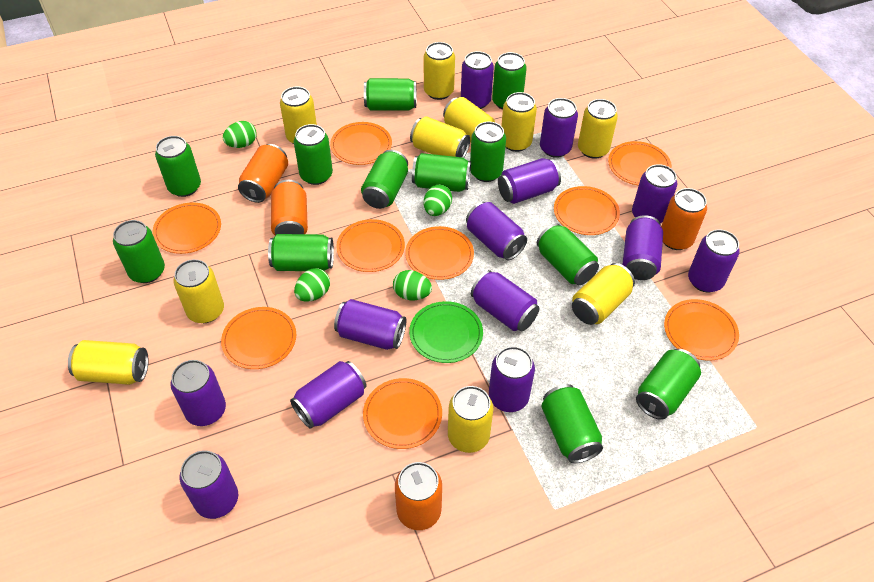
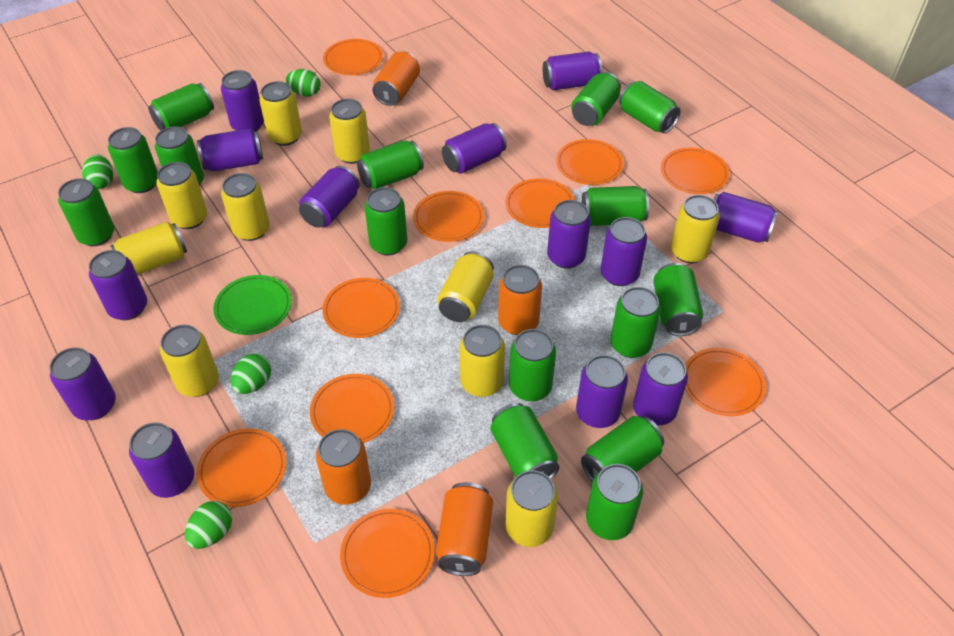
green can: 12 -> 15
orange plate: 9 -> 10

